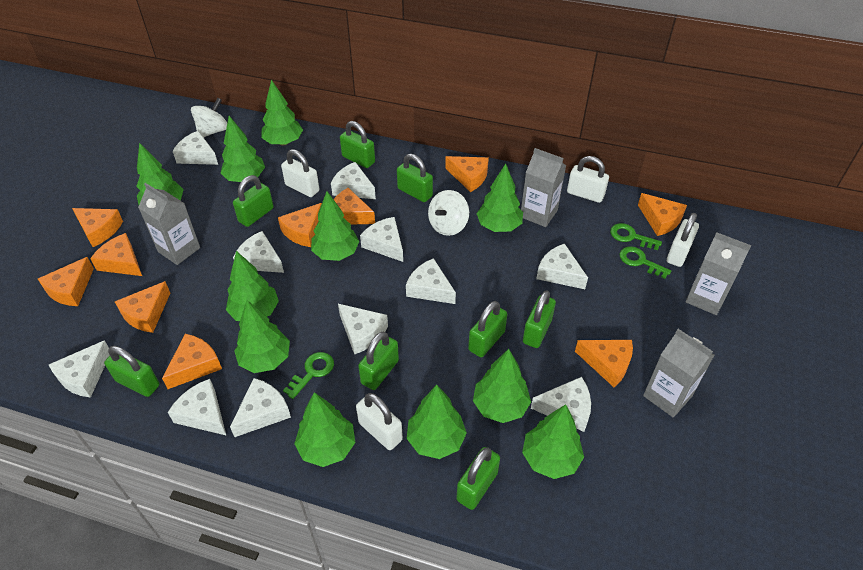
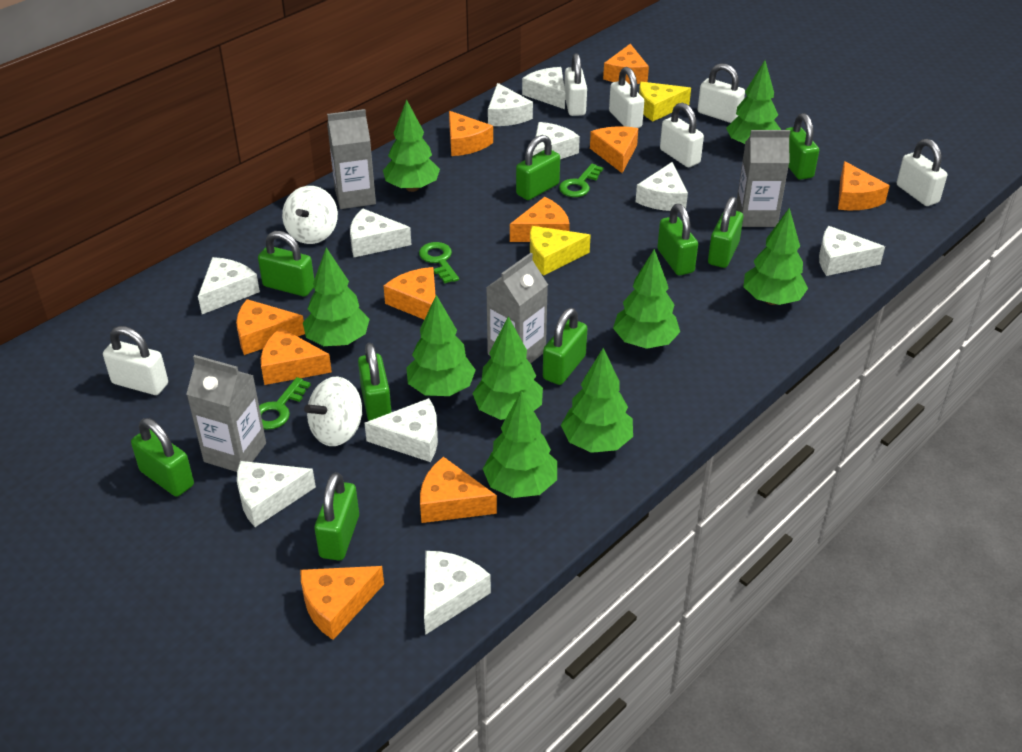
green padlock: 8 -> 9
green tree: 11 -> 9
white cheese: 11 -> 10
white padlock: 4 -> 6
yellow cheese: 0 -> 2

